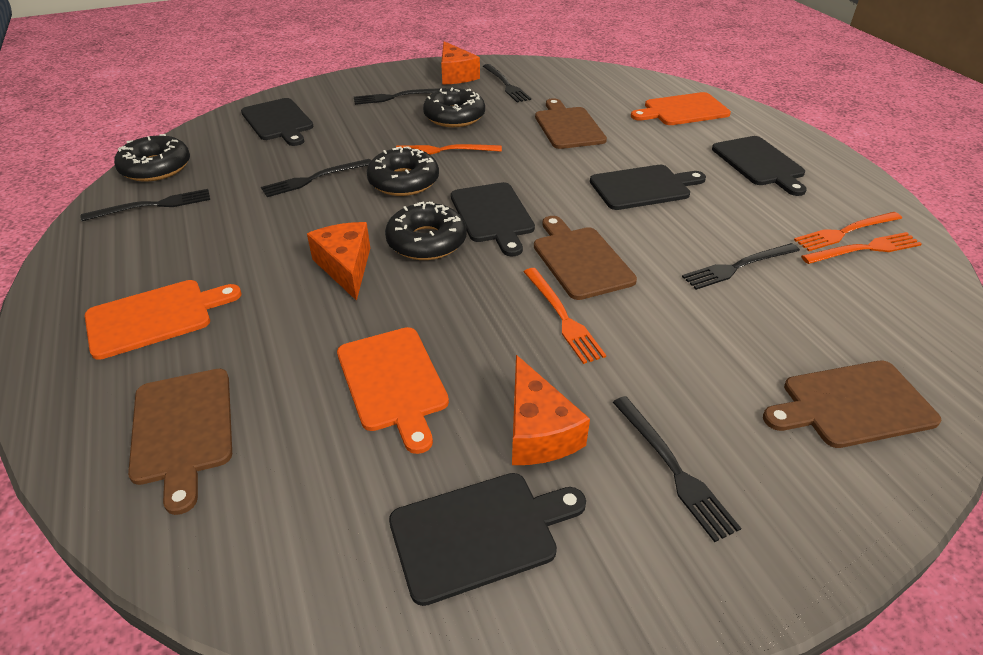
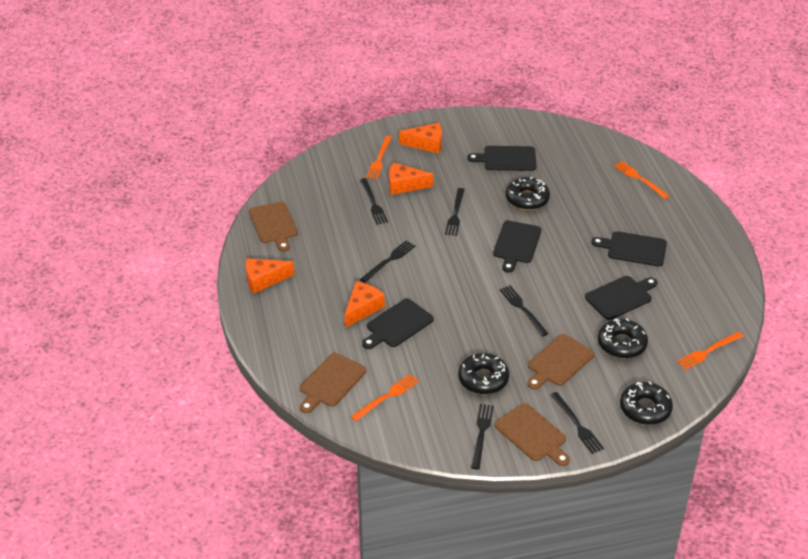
orange cheese: 3 -> 4
orange cutting board: 3 -> 0

